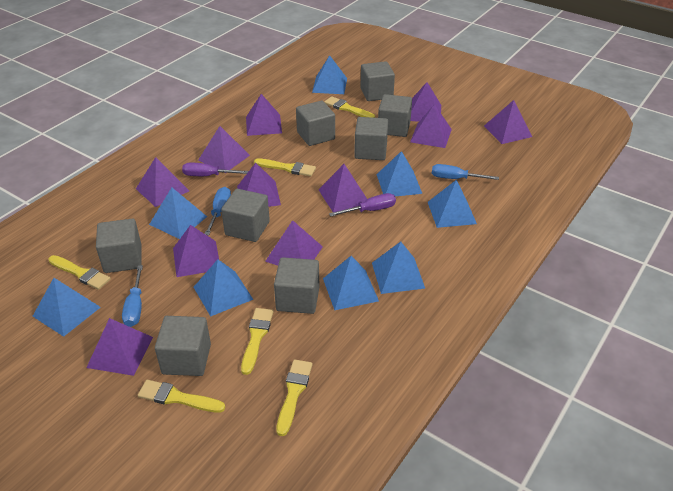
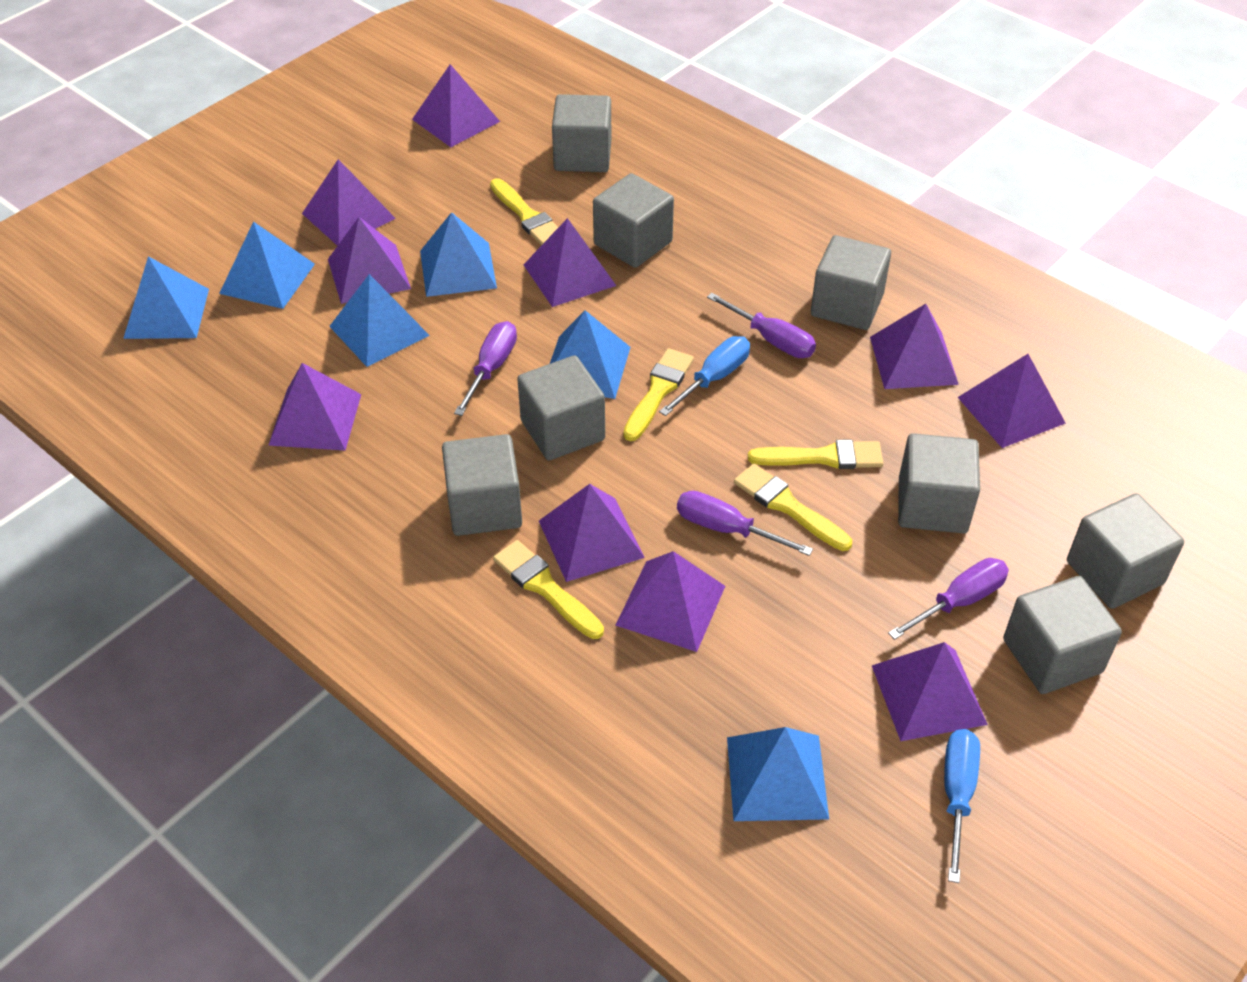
blue pyramid: 8 -> 6
blue screwdriver: 3 -> 2
purple pyramid: 11 -> 10
purple screwdriver: 2 -> 4
yellow brush: 6 -> 5

